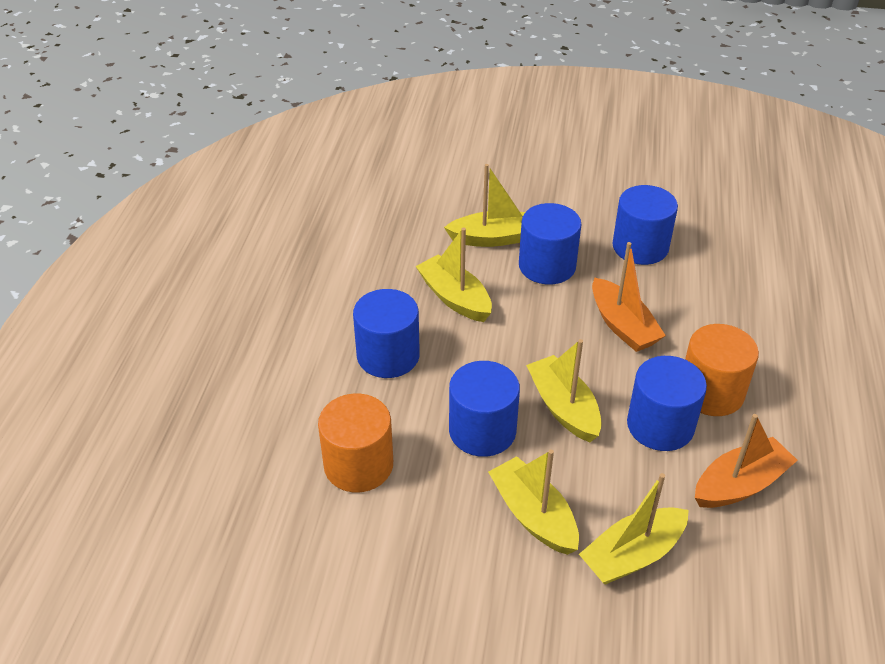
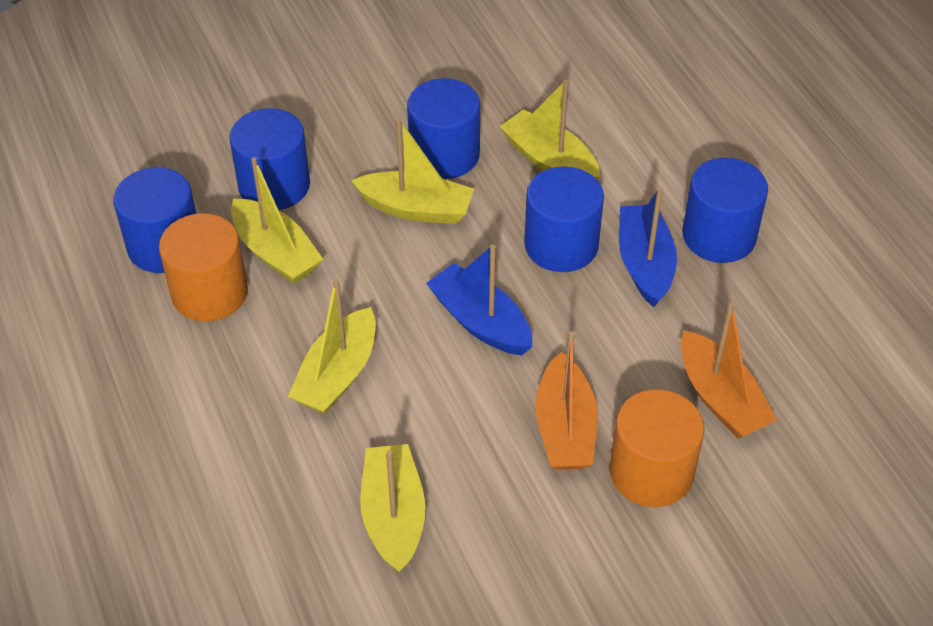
blue boat: 0 -> 2

